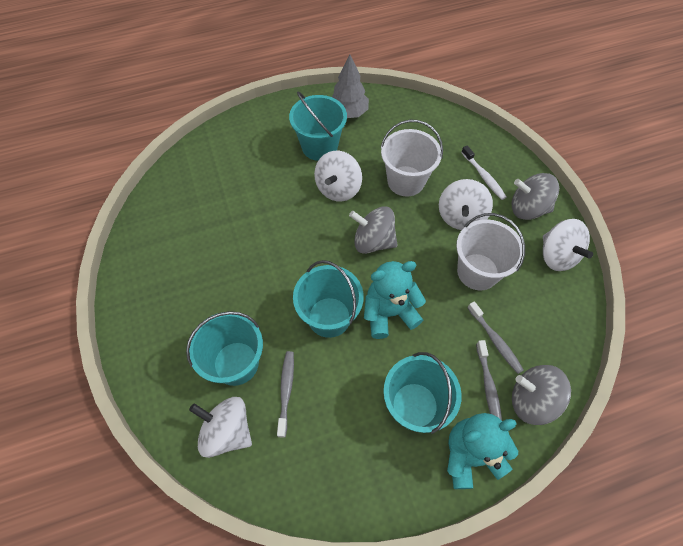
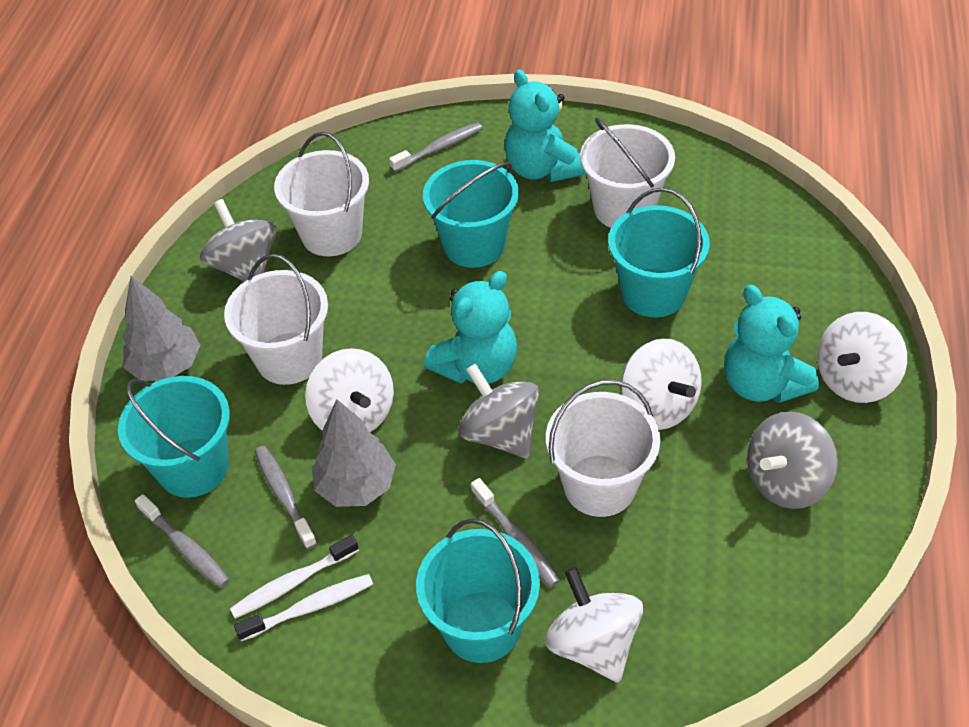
grey toothbrush: 3 -> 4
grey tree: 1 -> 2
turquoise teddy bear: 2 -> 3
white bucket: 2 -> 4
white toothbrush: 1 -> 2

